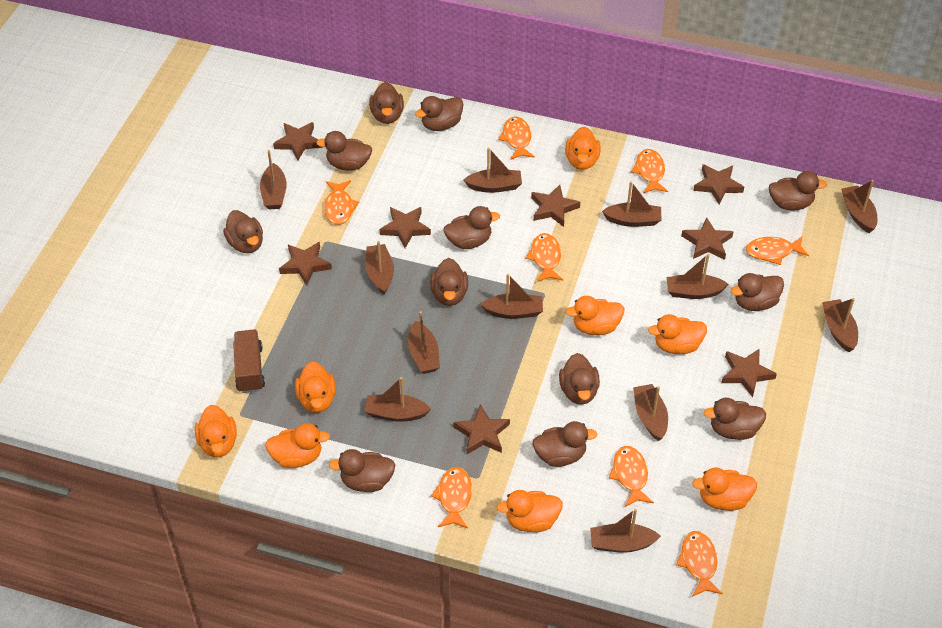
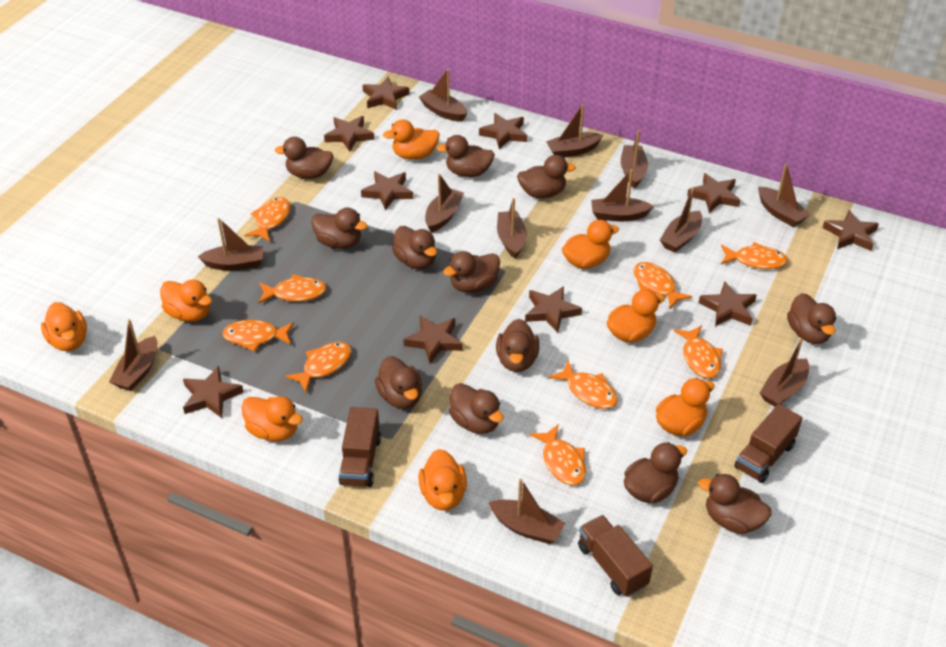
brown star: 8 -> 10
brown truck: 1 -> 3
orange fish: 8 -> 9

